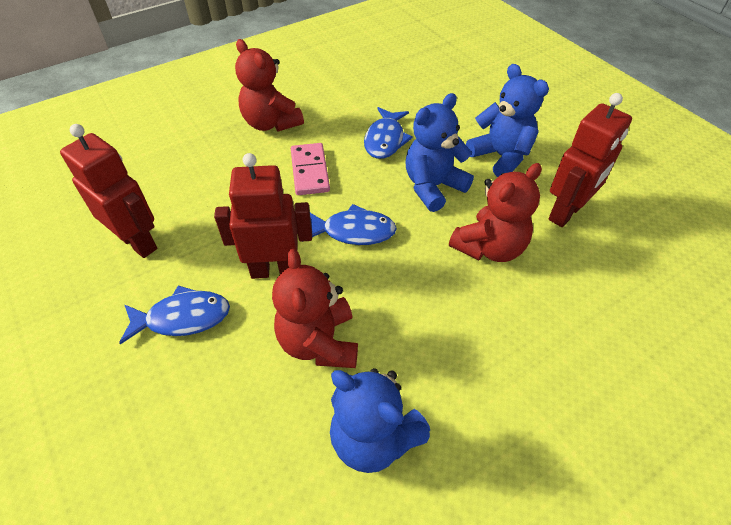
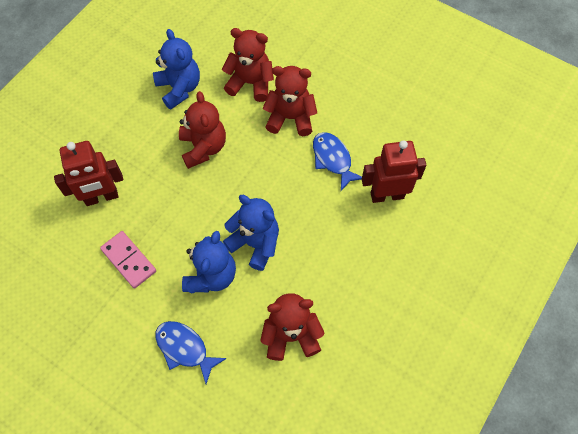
blue fish: 3 -> 2
red robot: 3 -> 2
red teddy bear: 3 -> 4

